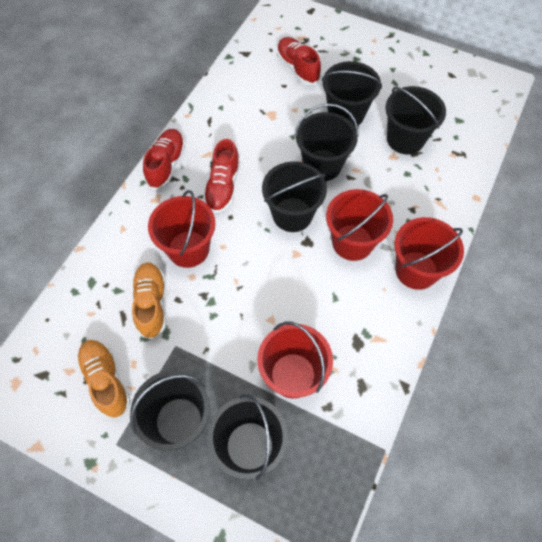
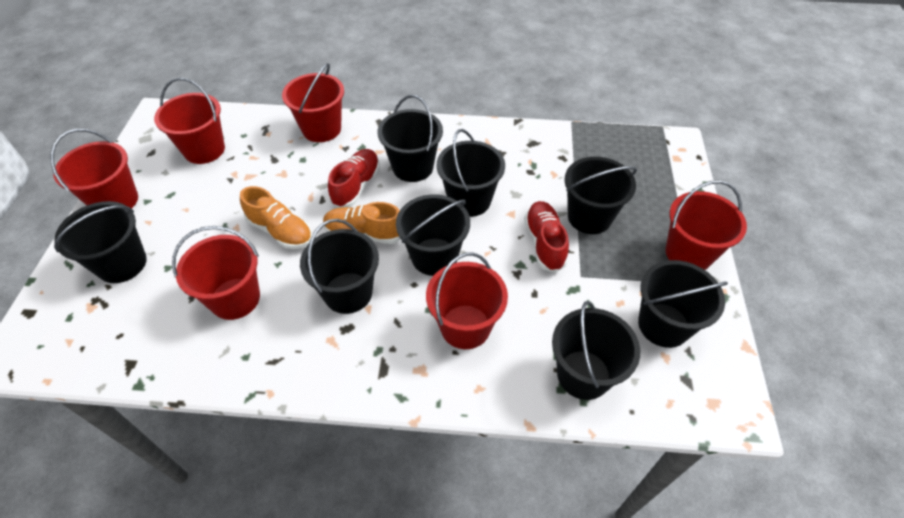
black bucket: 6 -> 8
red bucket: 4 -> 6
red shoe: 3 -> 2

